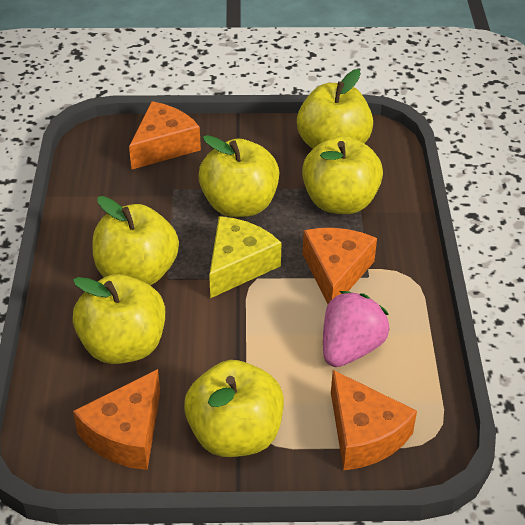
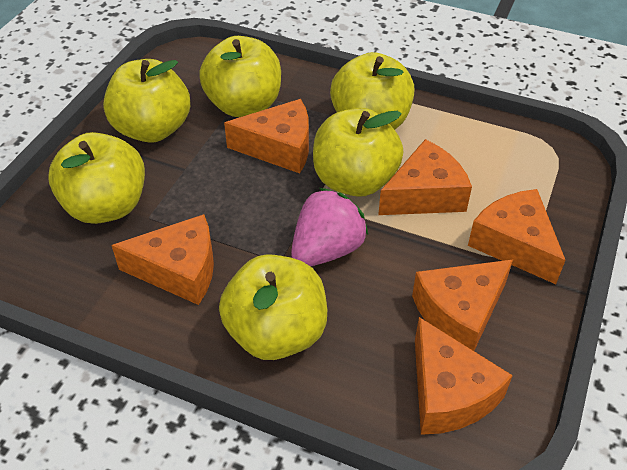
orange cheese: 4 -> 6
yellow cheese: 1 -> 0

